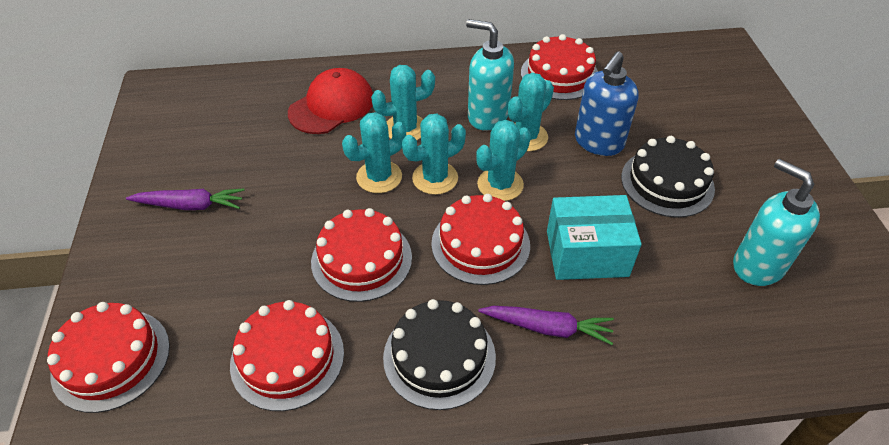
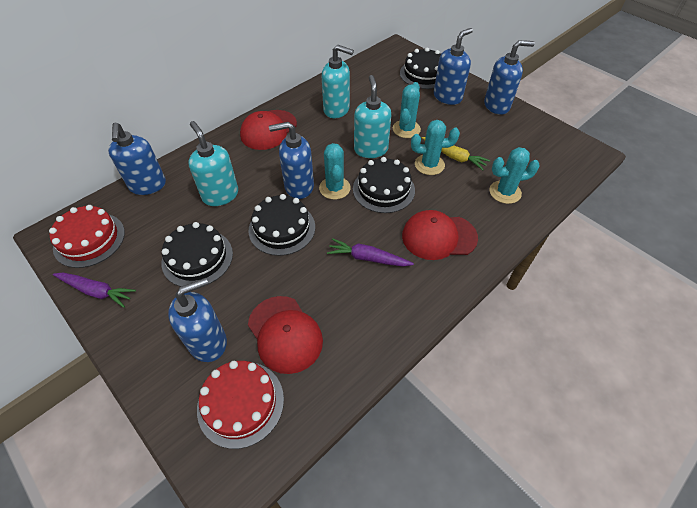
black cake: 2 -> 4
blue soap dispenser: 1 -> 5
red cake: 5 -> 2
red cap: 1 -> 3
turquoise box: 1 -> 0
turquoise cactus: 5 -> 4
turquoise soap dispenser: 2 -> 3
yellow carrot: 0 -> 1

